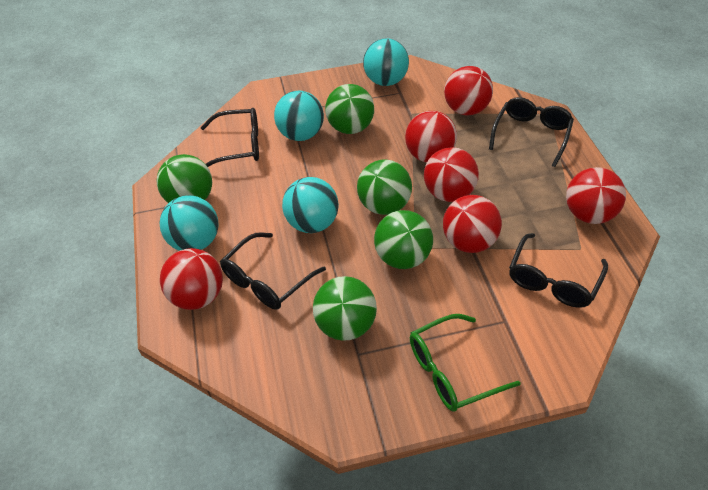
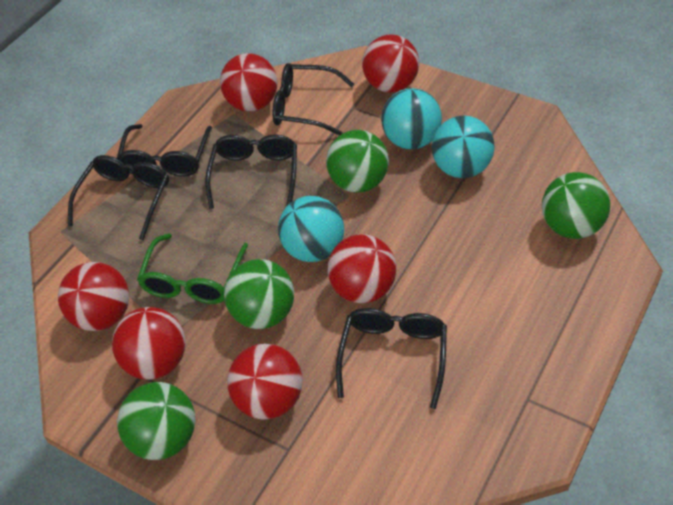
black glasses: 4 -> 5
green ball: 5 -> 4
turquoise ball: 4 -> 3

